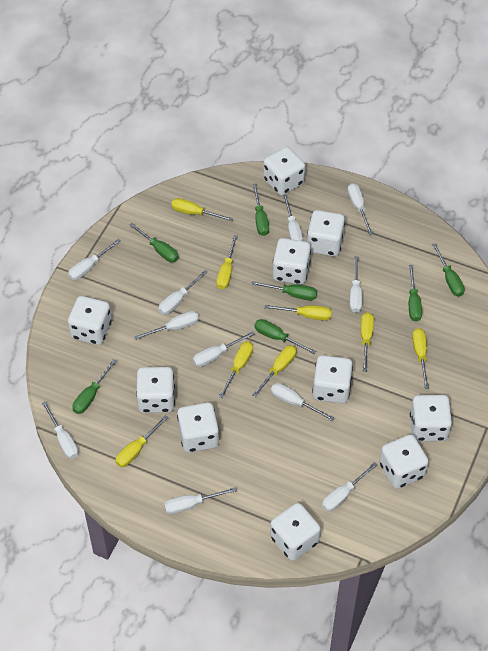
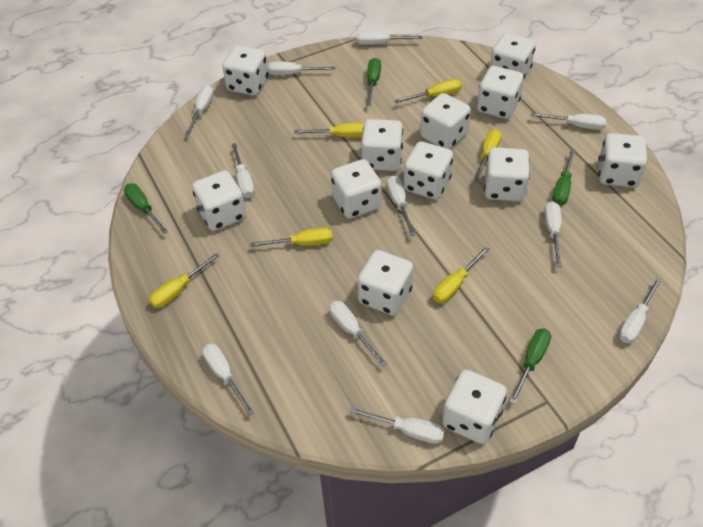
green screwdriver: 7 -> 4
white dice: 10 -> 12
yellow screwdriver: 8 -> 6

